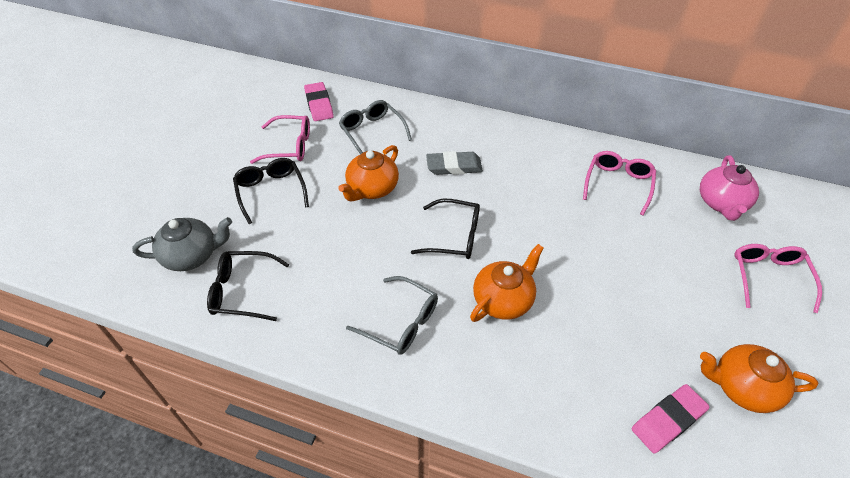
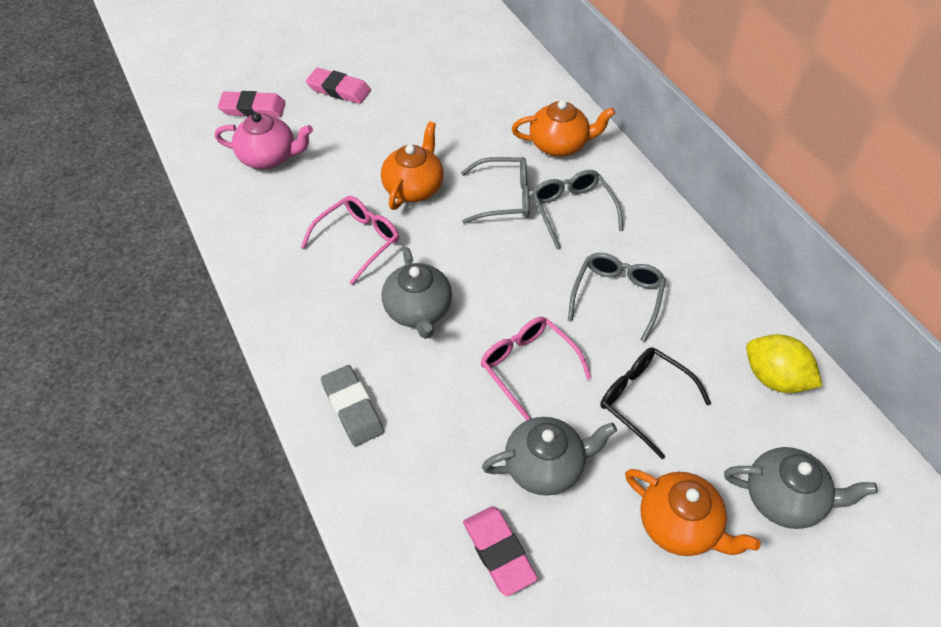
black glasses: 3 -> 1
grey glasses: 2 -> 3
grey teapot: 1 -> 3
pink eraser: 2 -> 3
pink glasses: 3 -> 2
yellow lemon: 0 -> 1

